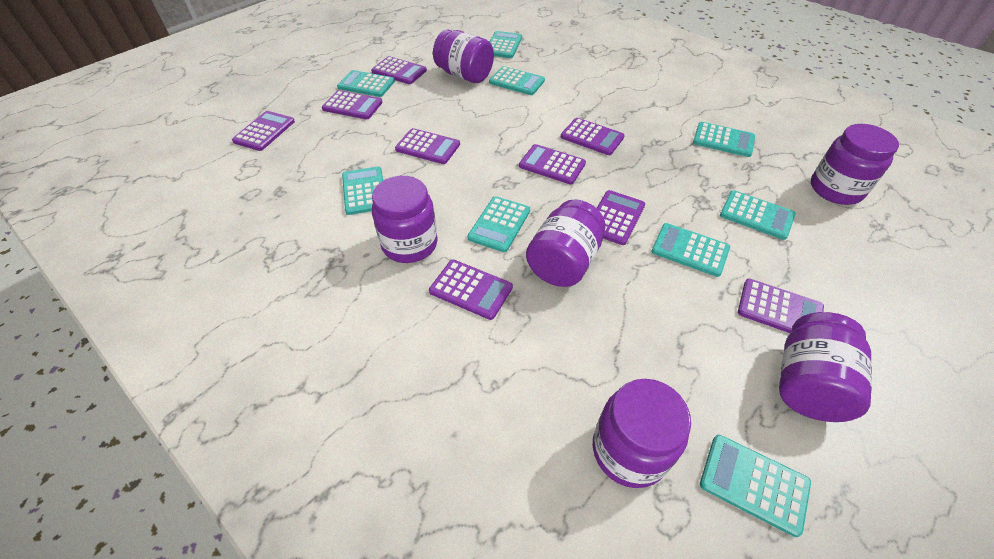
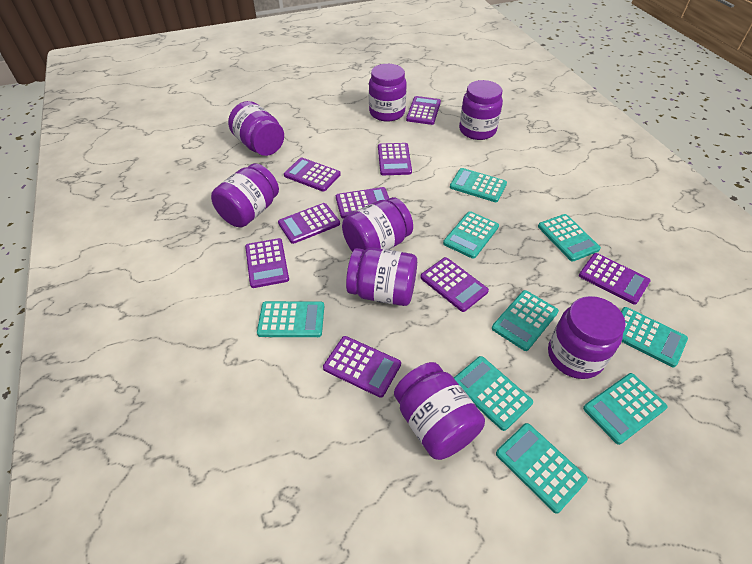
purple jar: 6 -> 8

